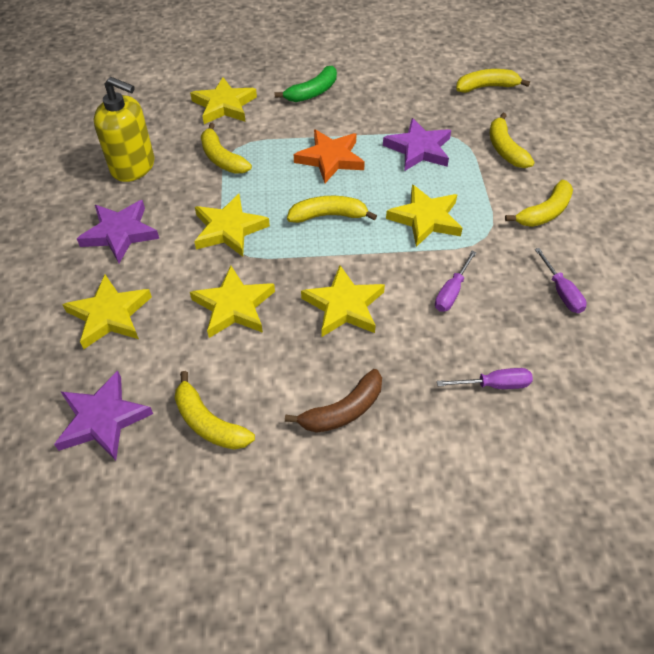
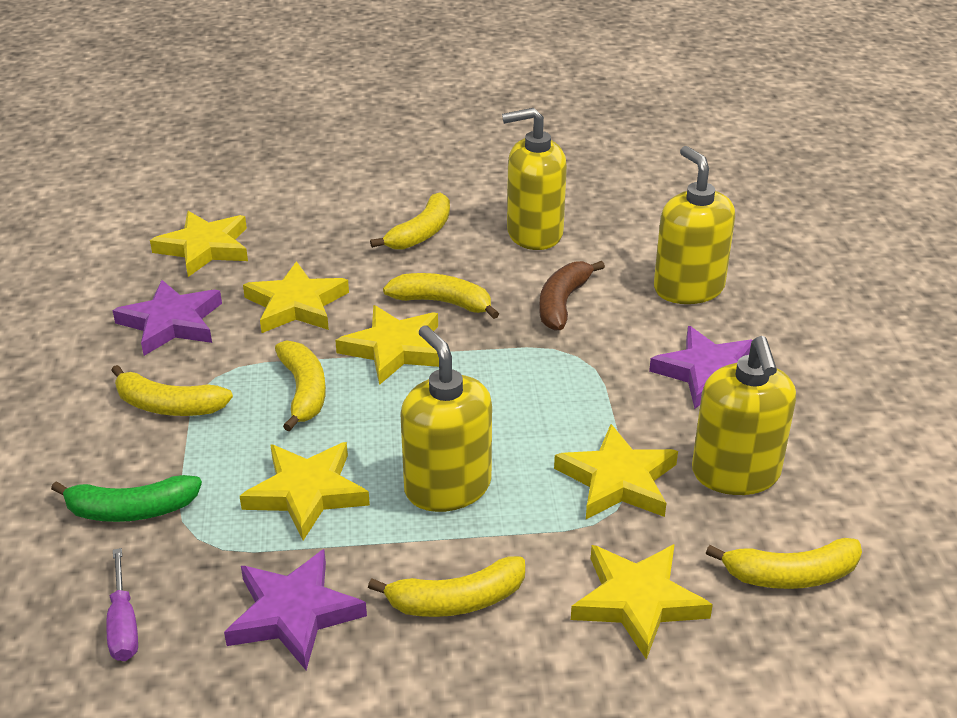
orange star: 1 -> 0
purple screwdriver: 3 -> 1
yellow soap dispenser: 1 -> 4

